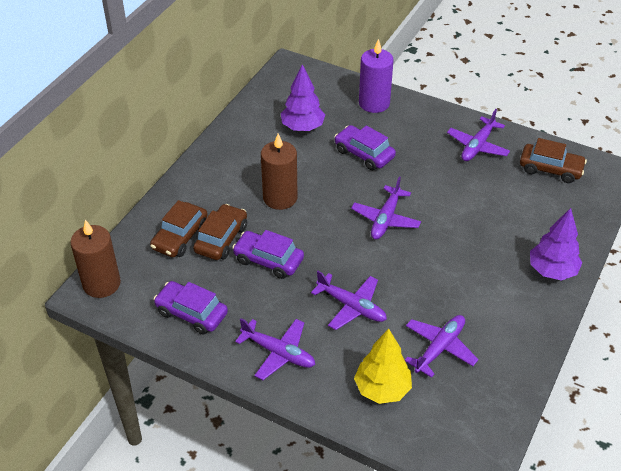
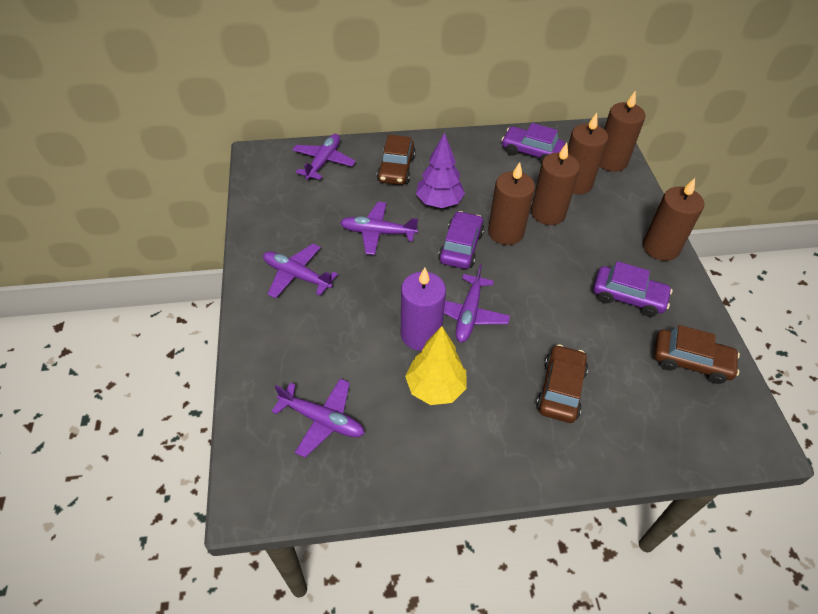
brown candle: 2 -> 5
purple tree: 2 -> 1

